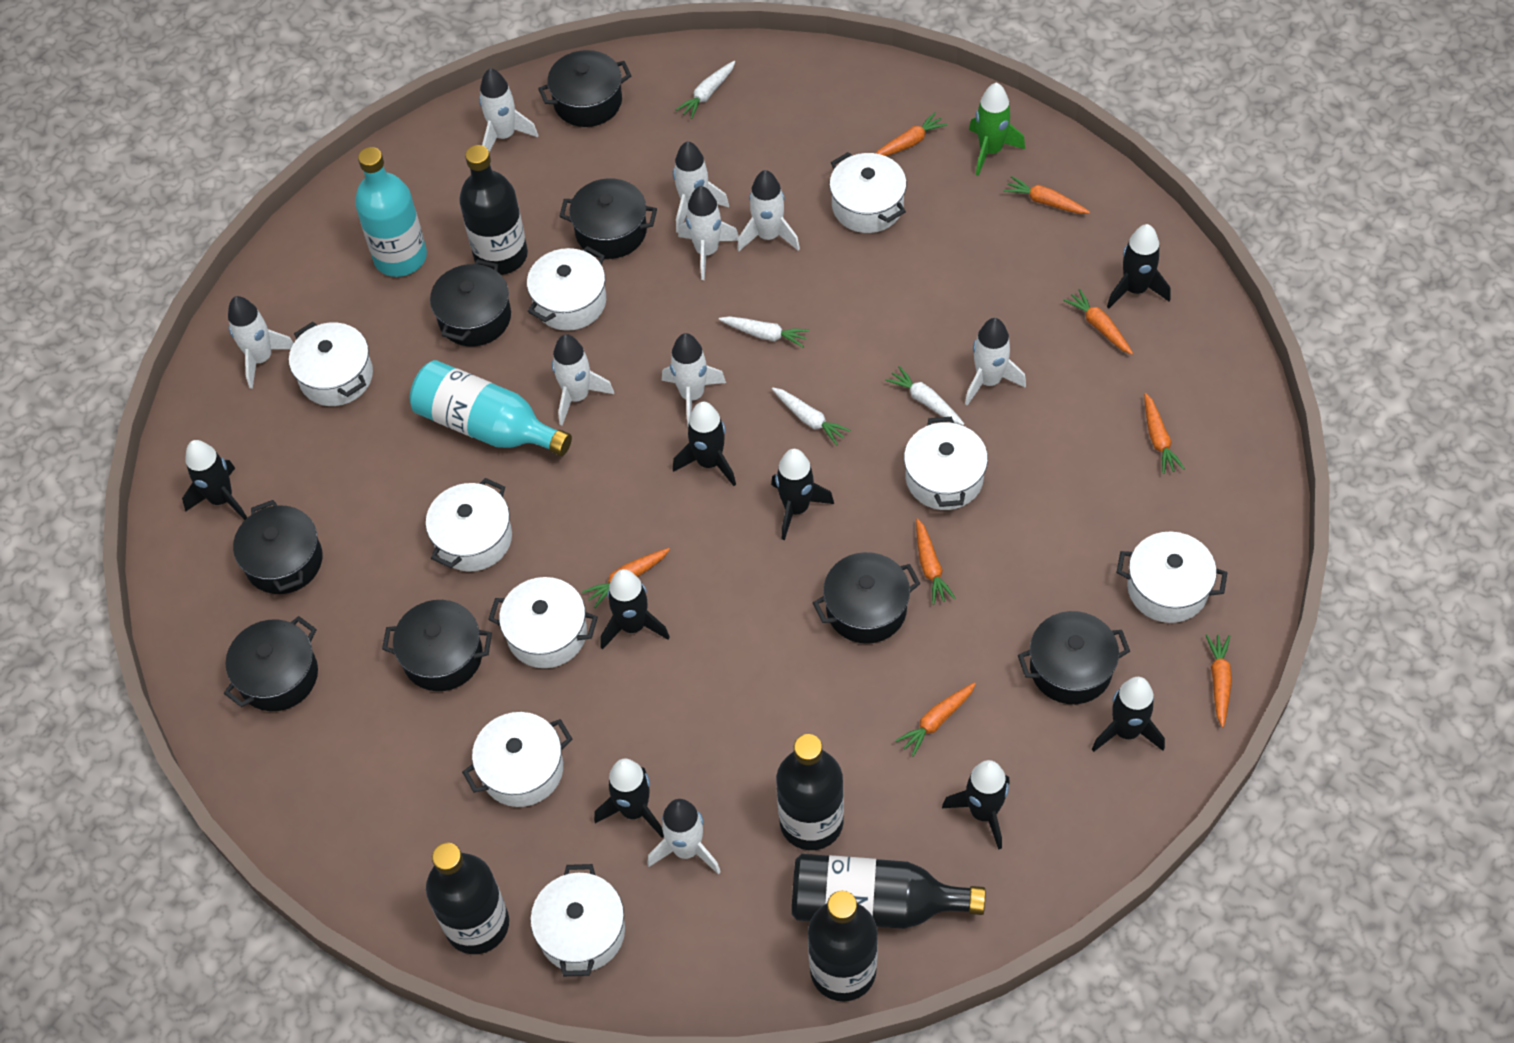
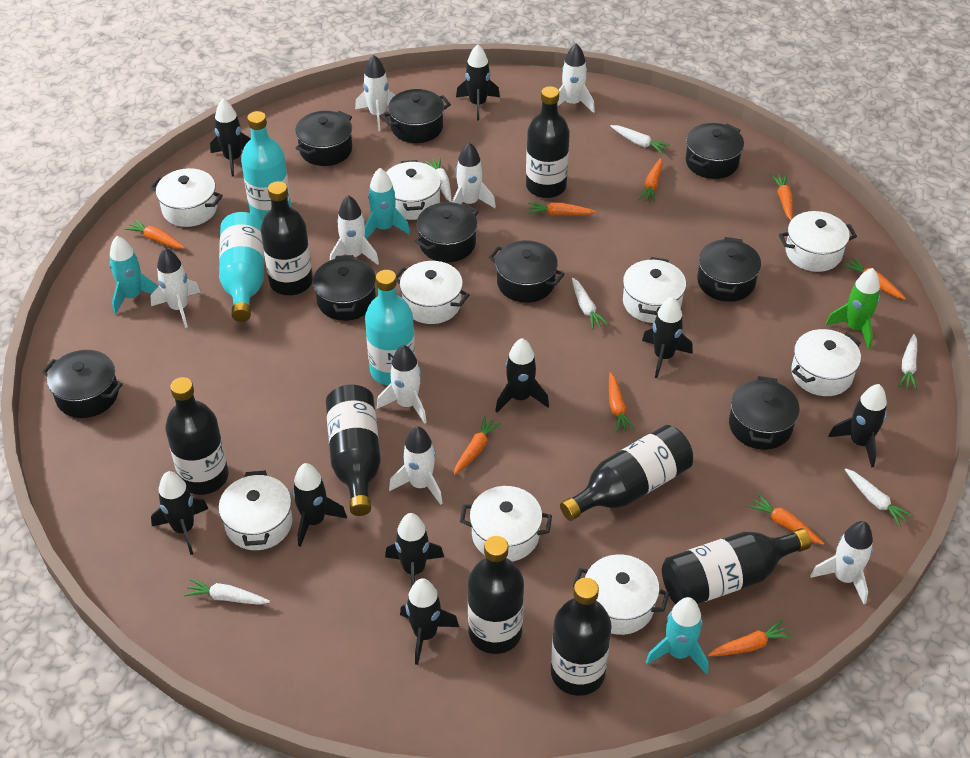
black bottle: 5 -> 8
black pot: 8 -> 9
black rocket: 8 -> 9
orange carrot: 8 -> 9
turquoise bottle: 2 -> 3
turquoise rocket: 0 -> 3
white carrot: 4 -> 6
white rocket: 9 -> 8

